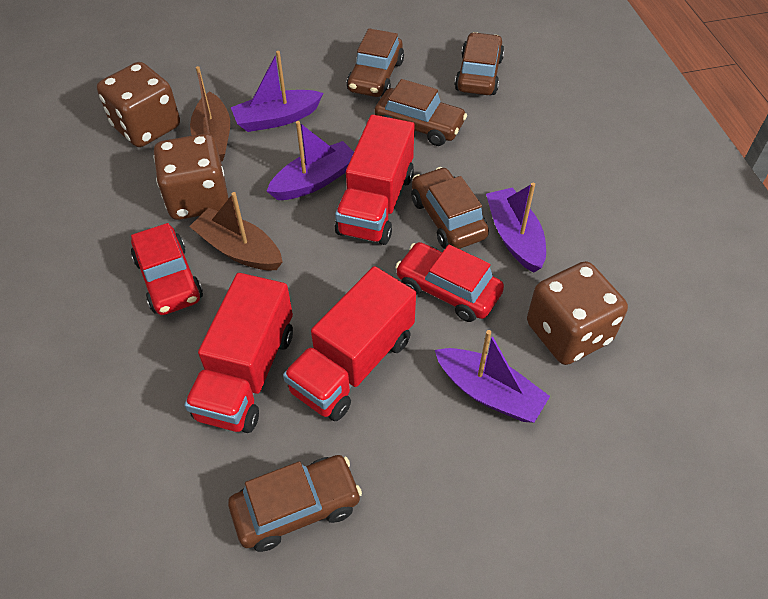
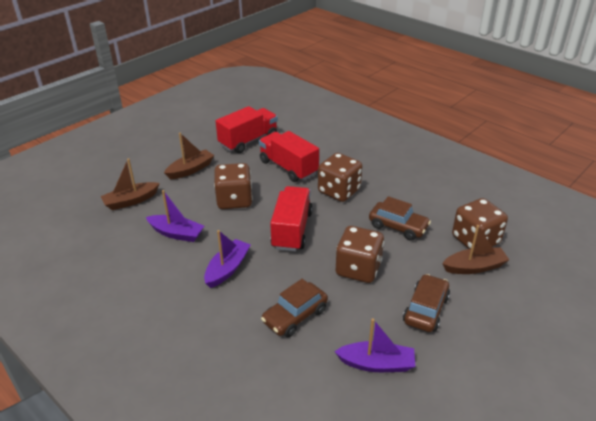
brown boat: 2 -> 3
brown car: 5 -> 3
brown dice: 3 -> 4
purple boat: 4 -> 3
red car: 2 -> 0

